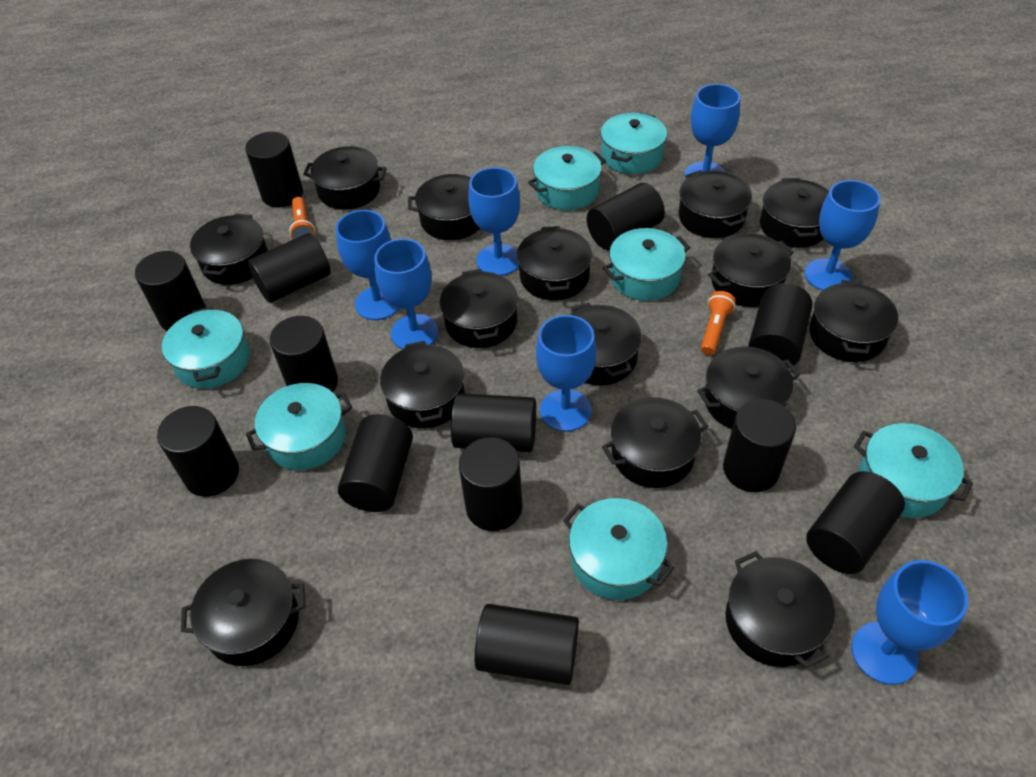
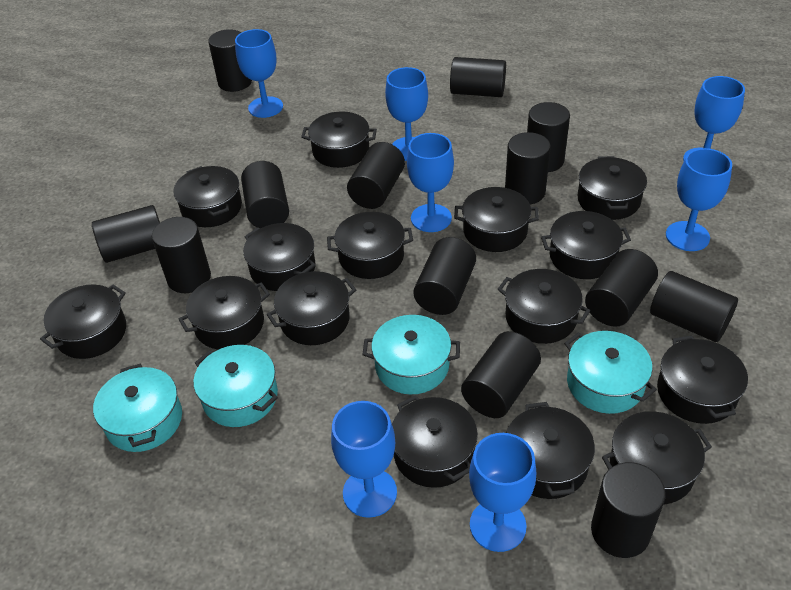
orange flashlight: 2 -> 0
turquoise pot: 7 -> 4

